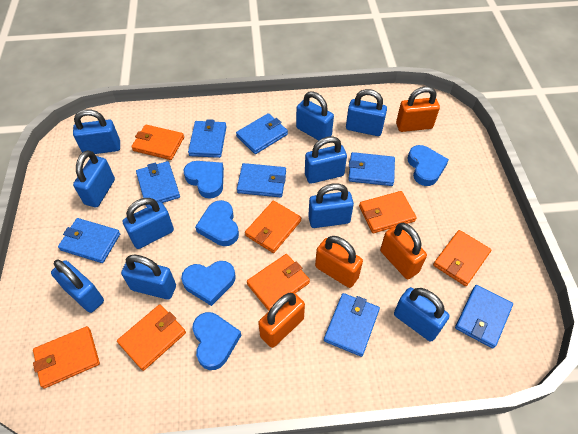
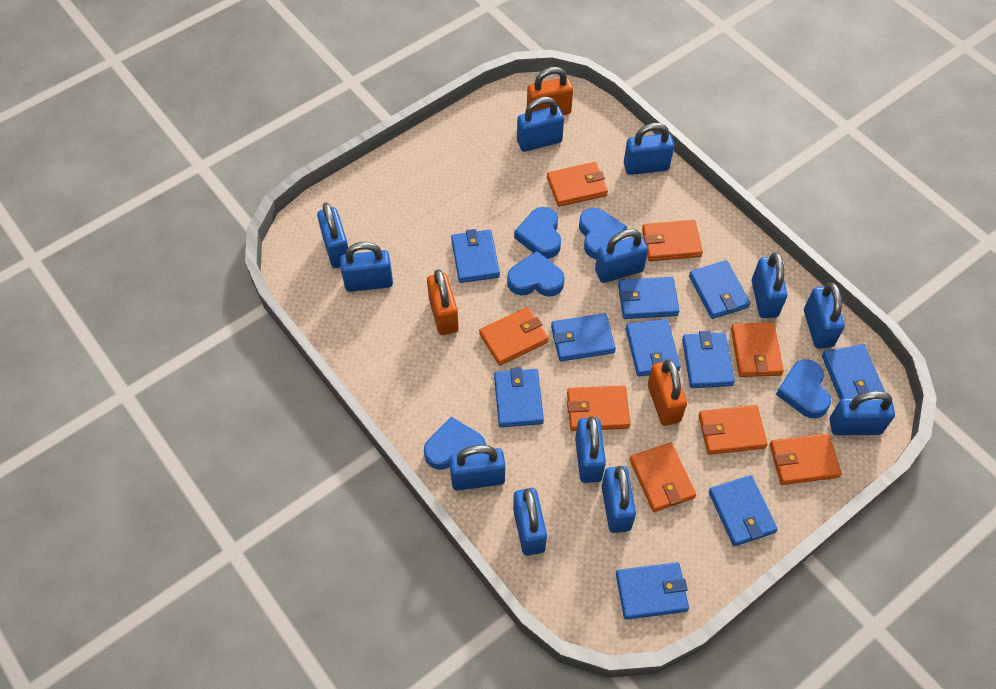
blue padlock: 10 -> 12
blue wallet: 8 -> 10
orange padlock: 4 -> 3
orange wallet: 7 -> 8

